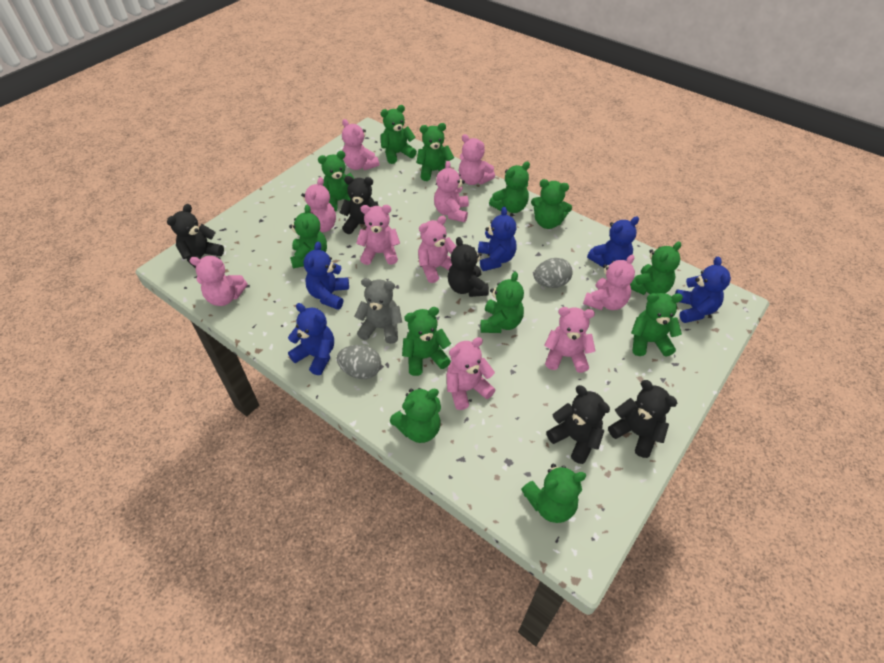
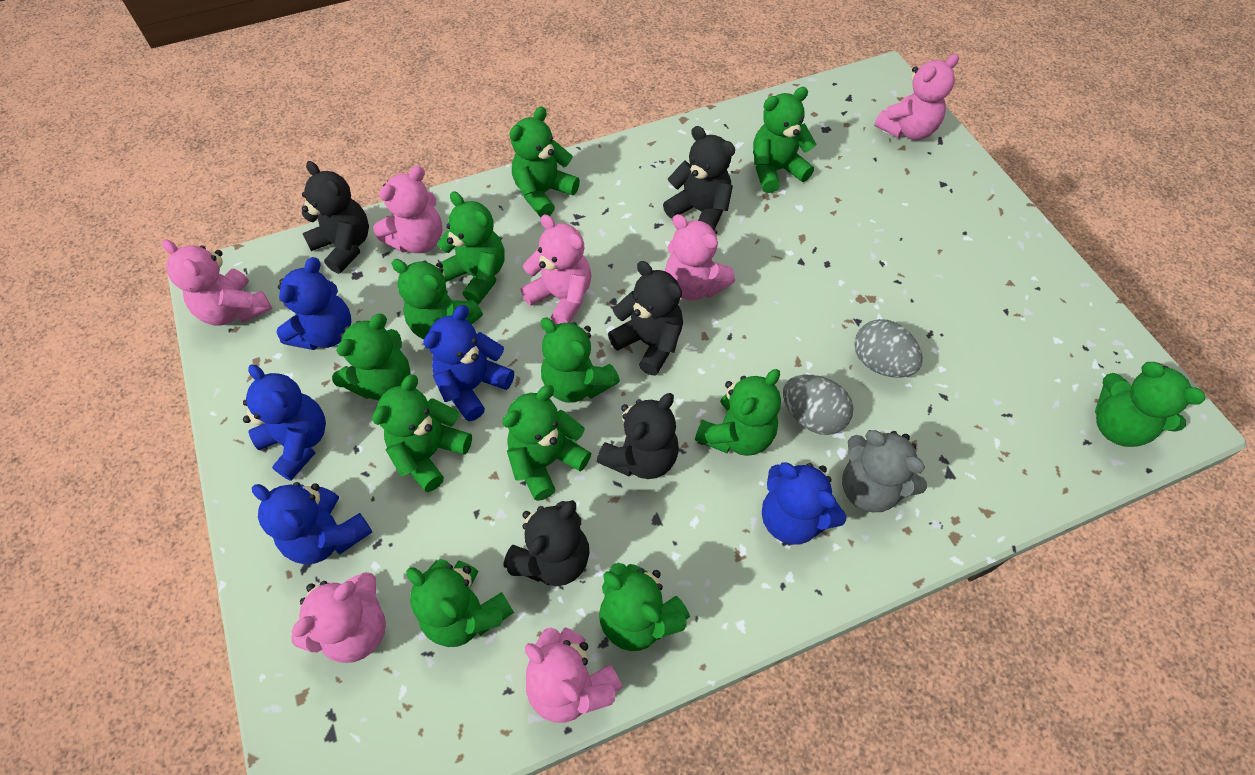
pink teddy bear: 10 -> 7

